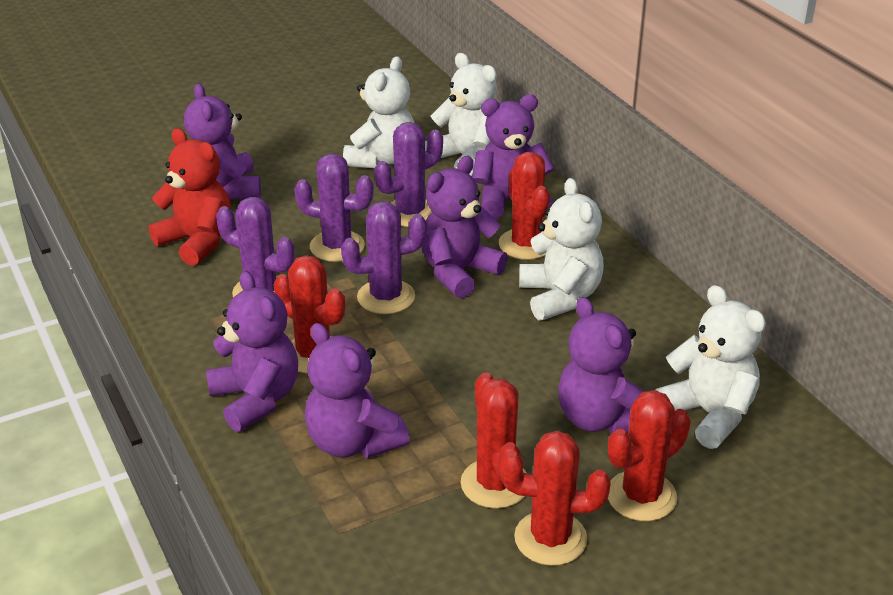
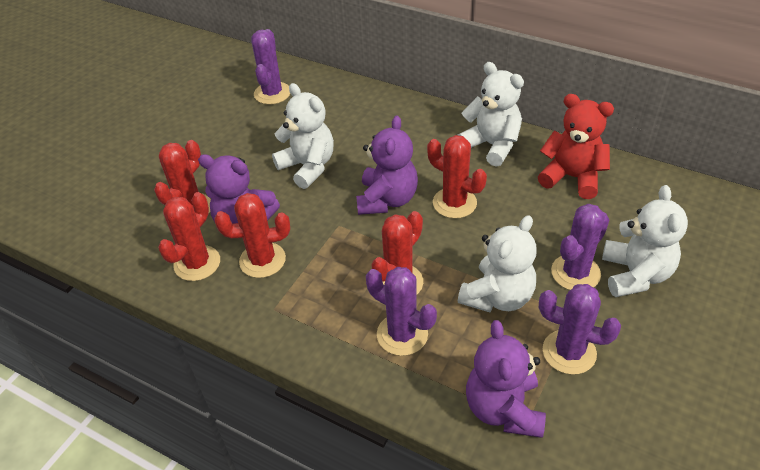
purple teddy bear: 6 -> 3

